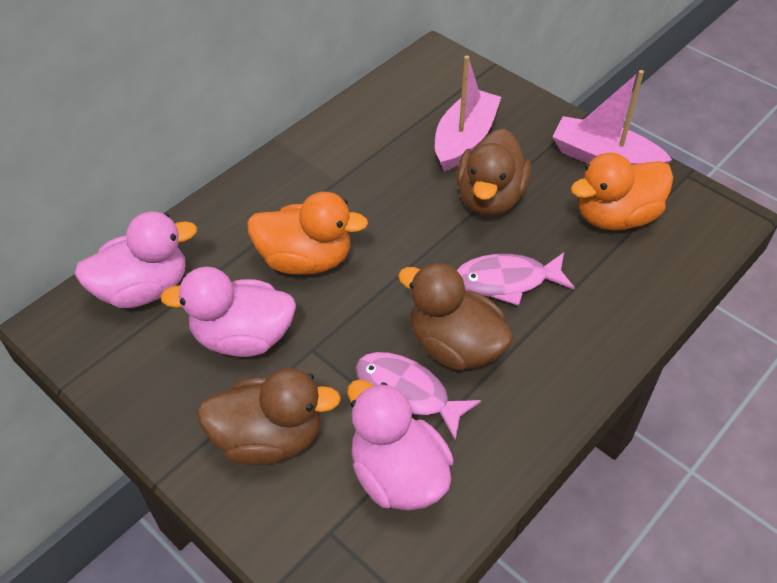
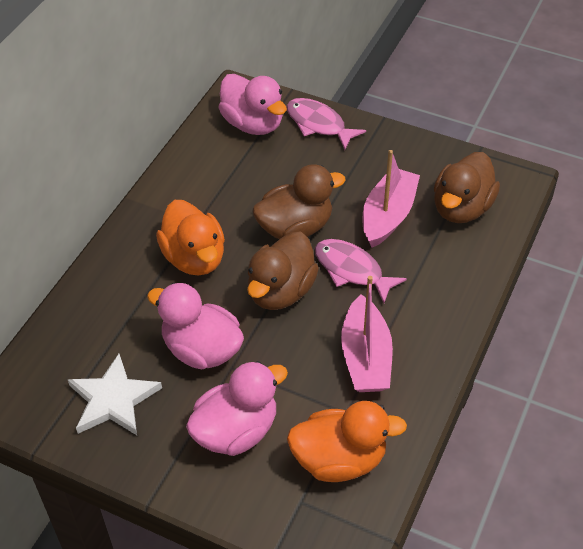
white star: 0 -> 1

